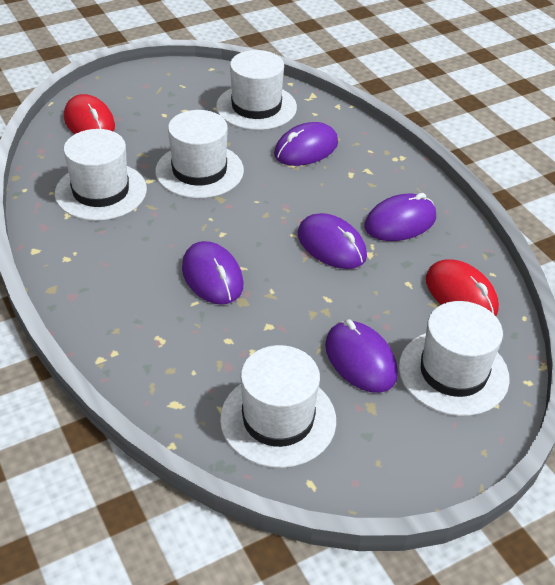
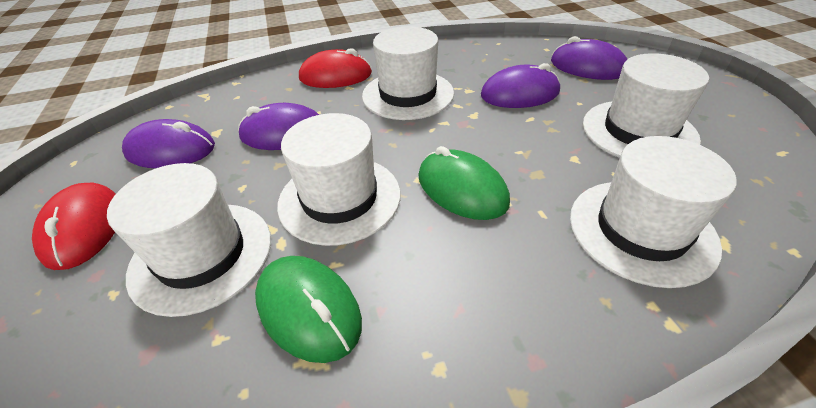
green mouse: 0 -> 2
purple mouse: 5 -> 4

